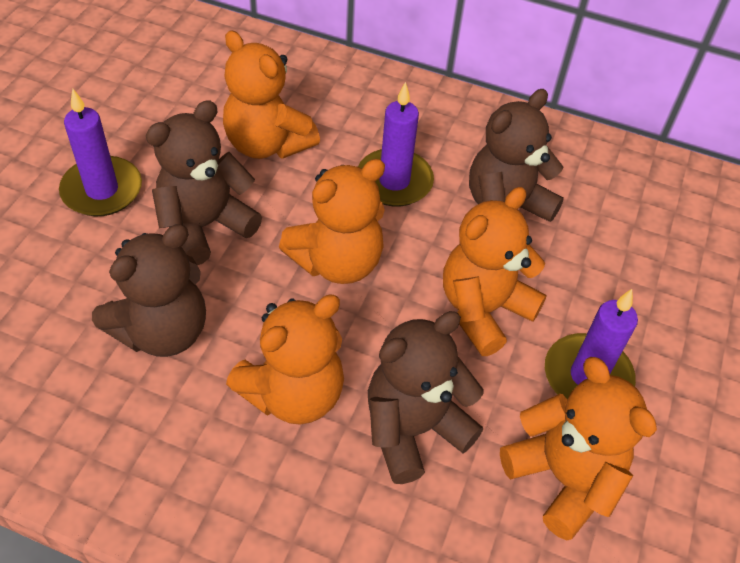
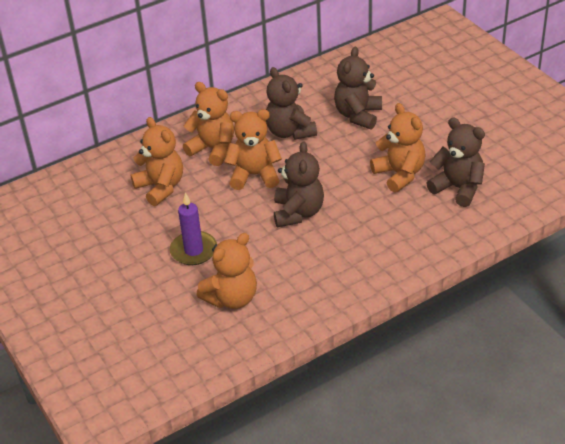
purple candle: 3 -> 1

